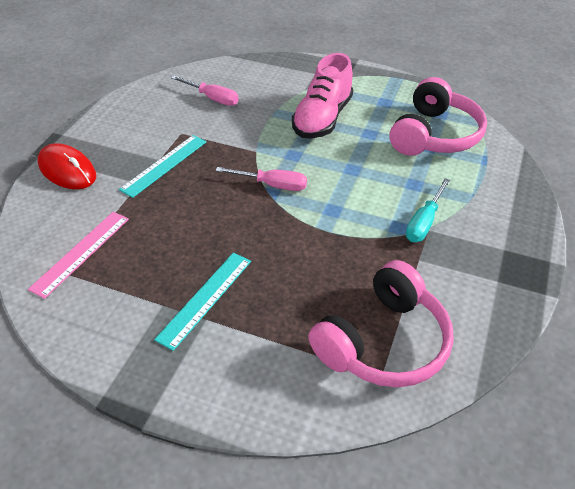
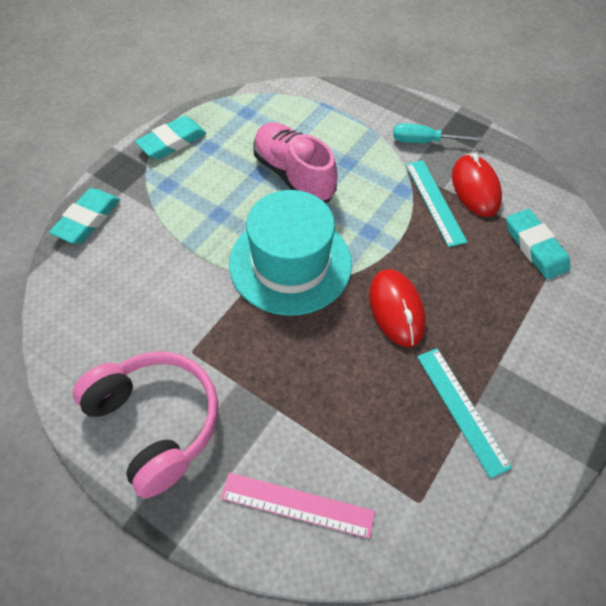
pink headphones: 2 -> 1
pink screwdriver: 2 -> 0
red mouse: 1 -> 2
turquoise eraser: 0 -> 3
turquoise hat: 0 -> 1

